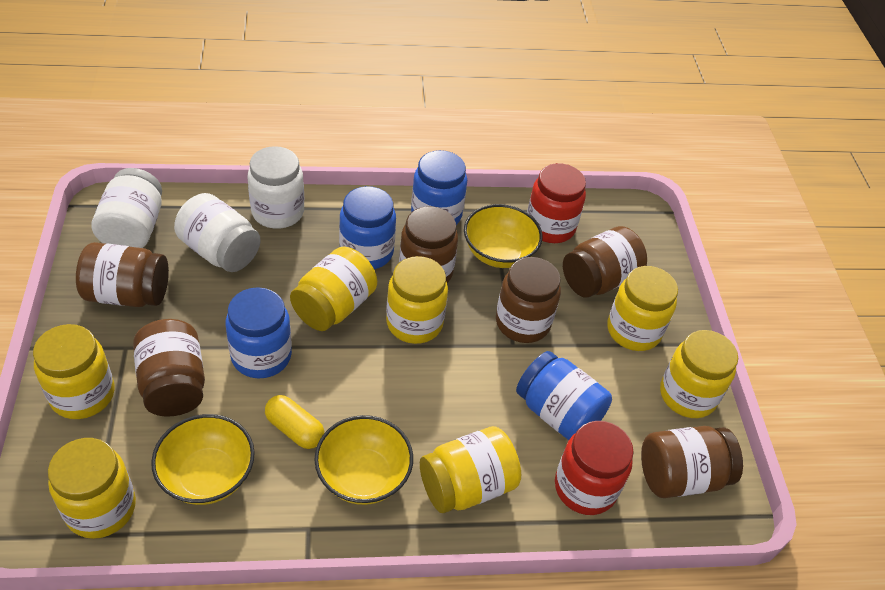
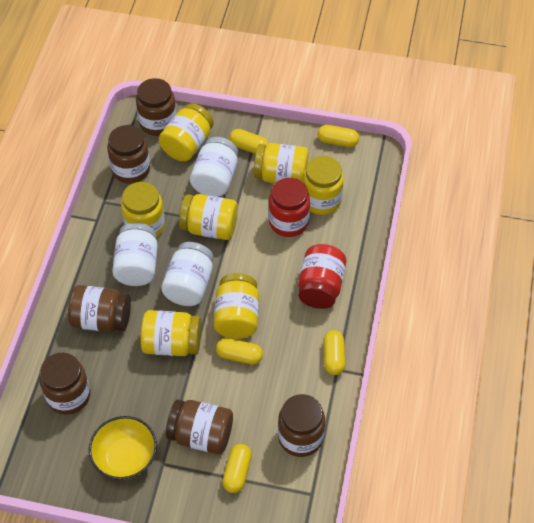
blue jar: 4 -> 0
yellow bowl: 3 -> 1
yellow capsule: 1 -> 5

